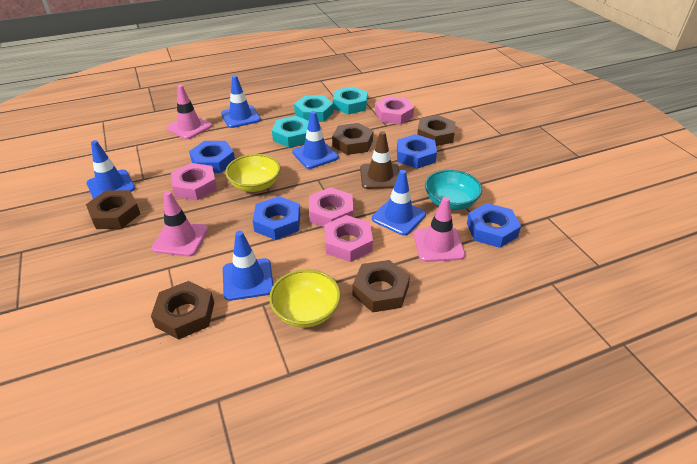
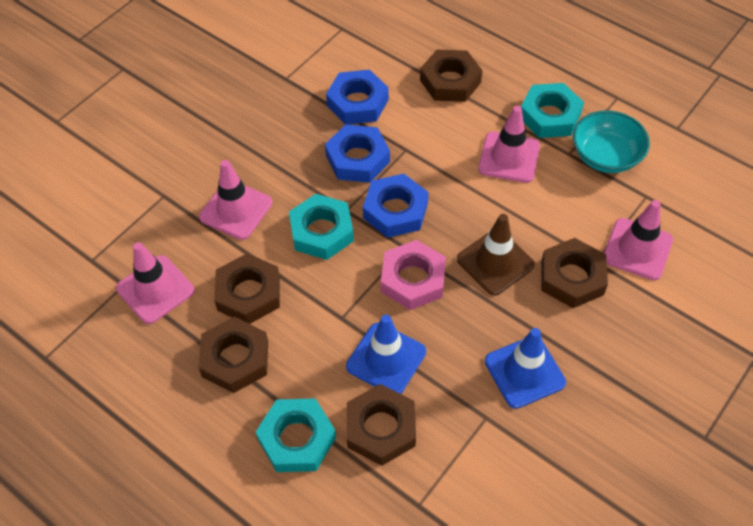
blue nut: 4 -> 3
blue traffic cone: 5 -> 2
pink nut: 4 -> 1
pink traffic cone: 3 -> 4
yellow bowl: 2 -> 0

